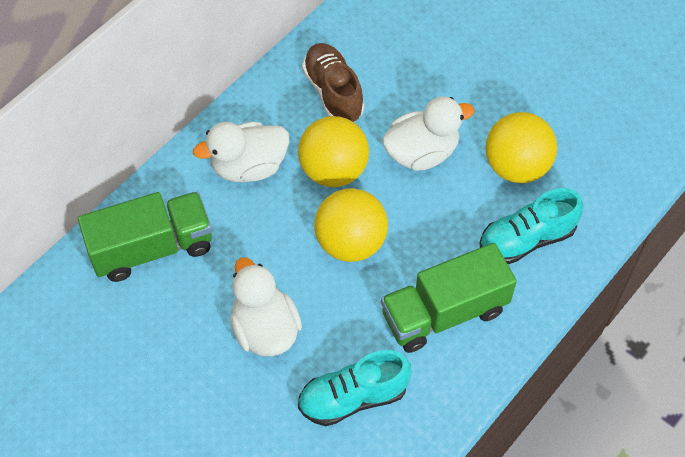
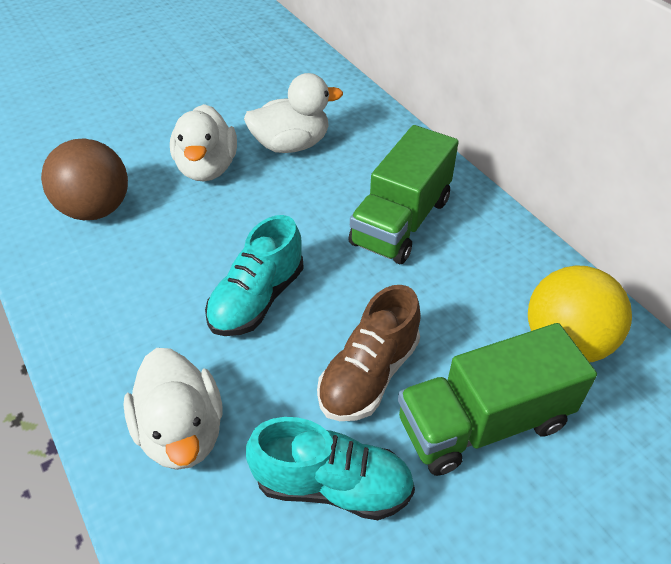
brown ball: 0 -> 1
yellow ball: 3 -> 1

